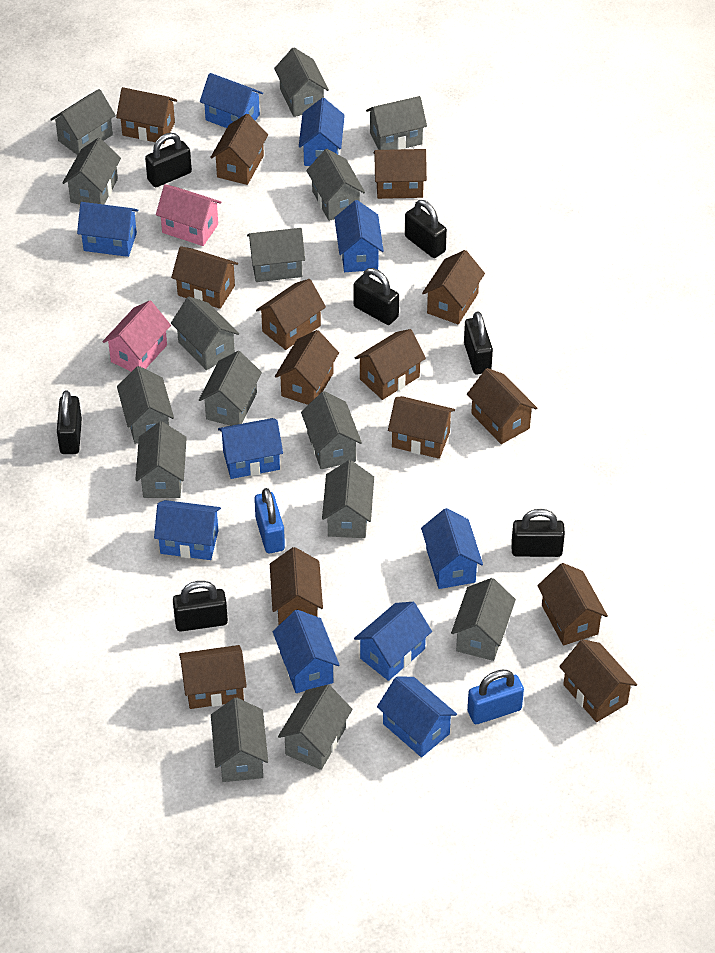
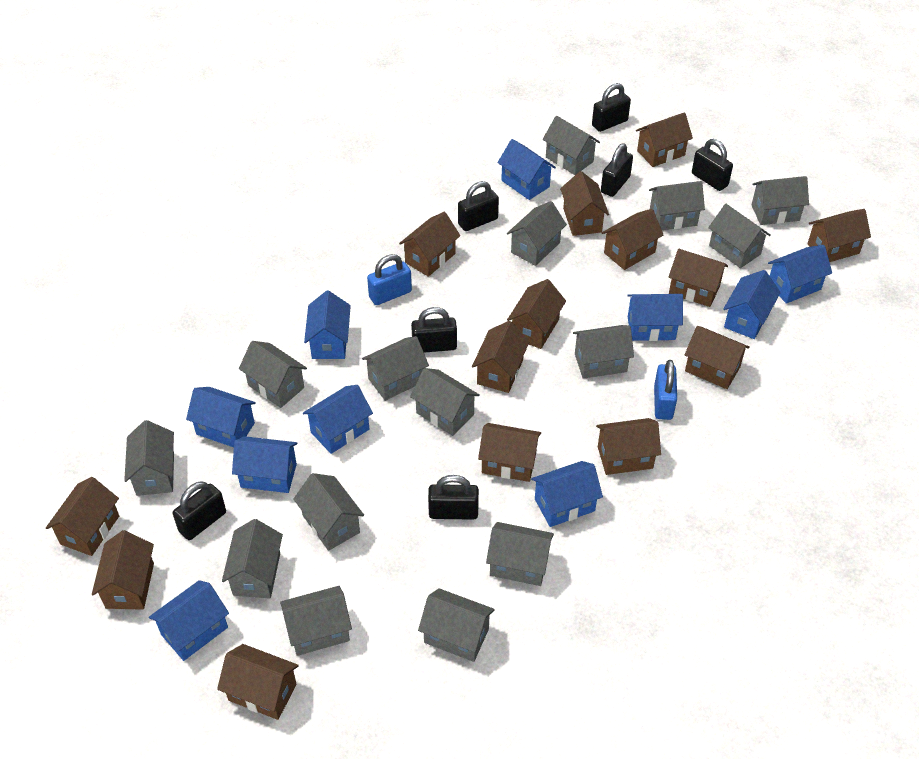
pink house: 2 -> 0

